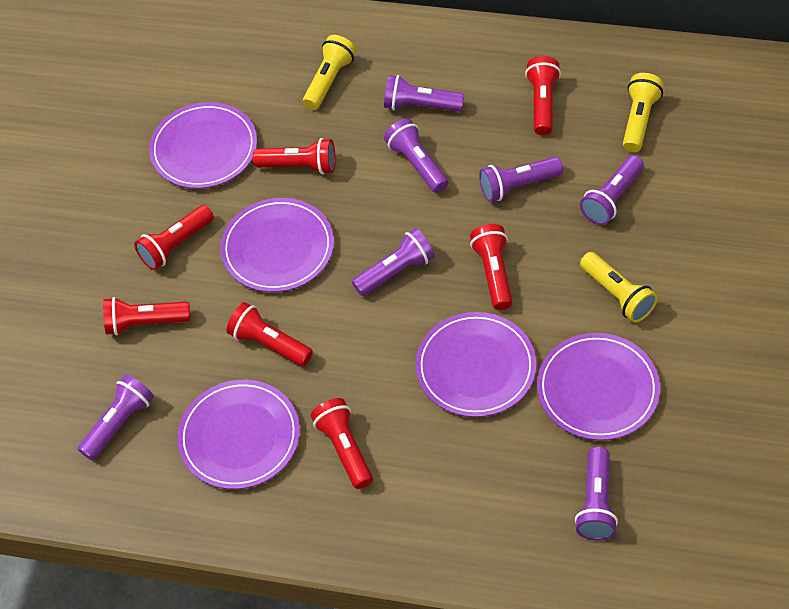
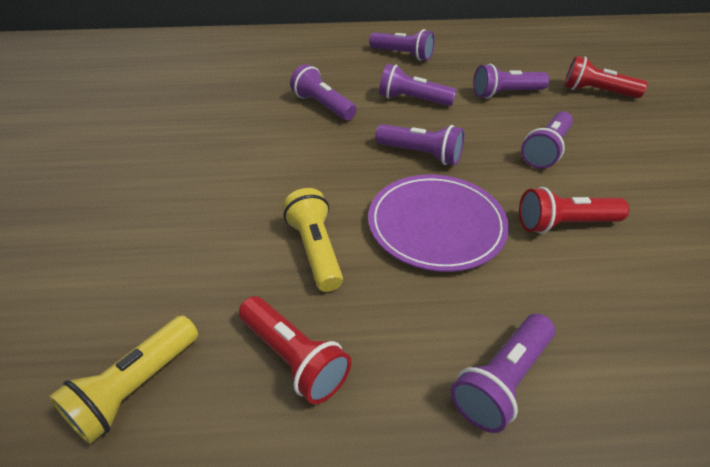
purple plate: 5 -> 1
red flashlight: 7 -> 3
yellow flashlight: 3 -> 2

